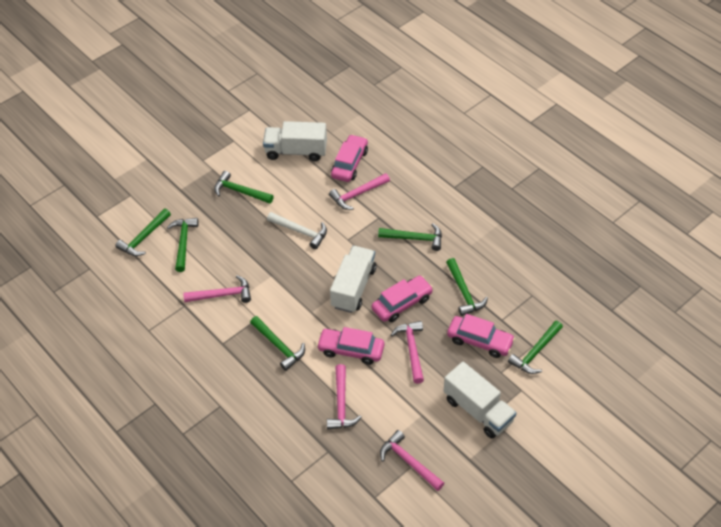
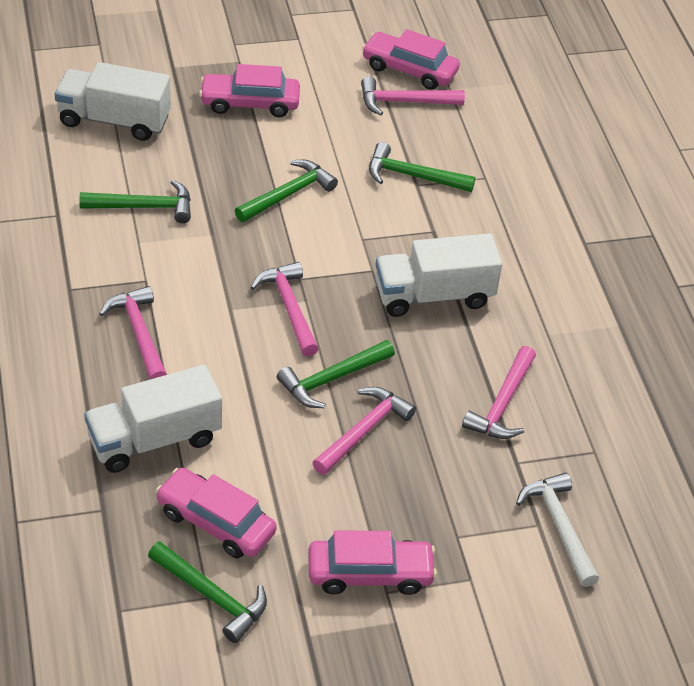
green hammer: 7 -> 5

